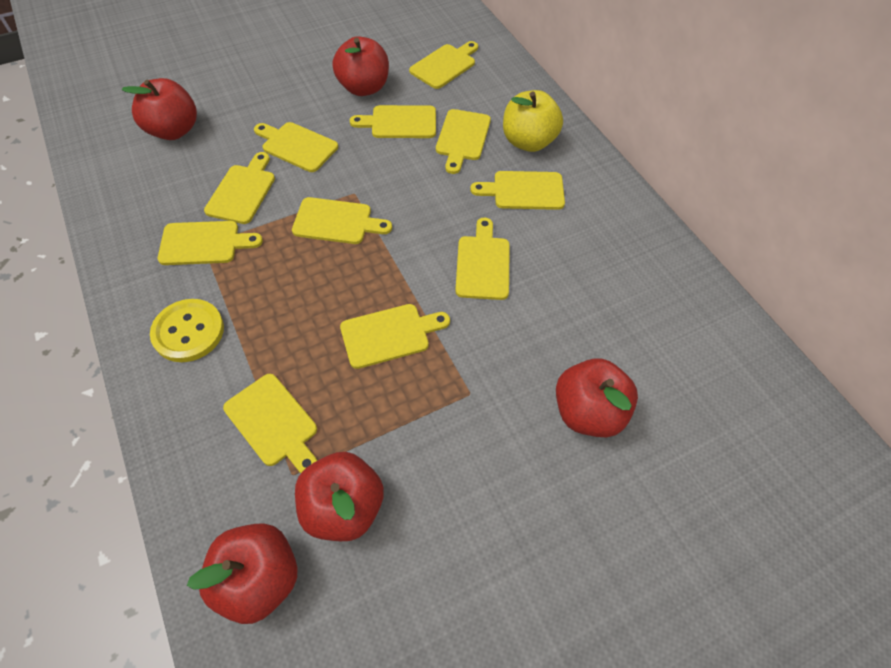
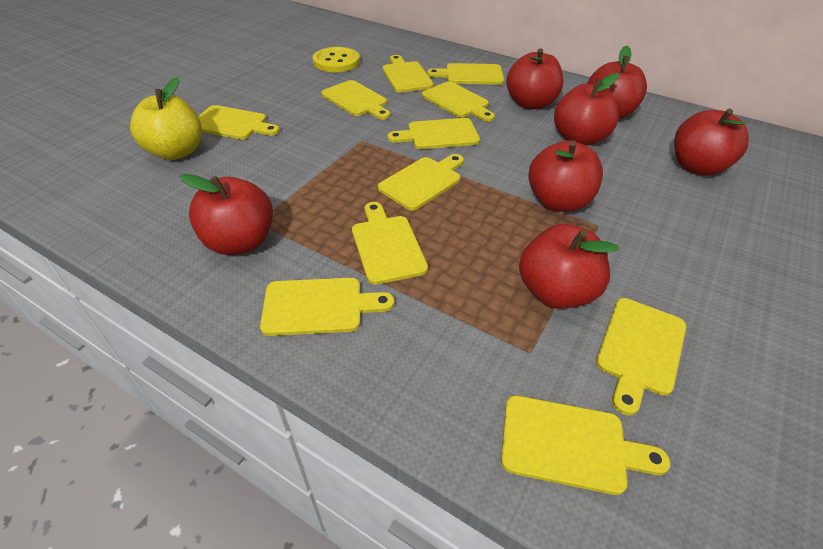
red apple: 5 -> 7

